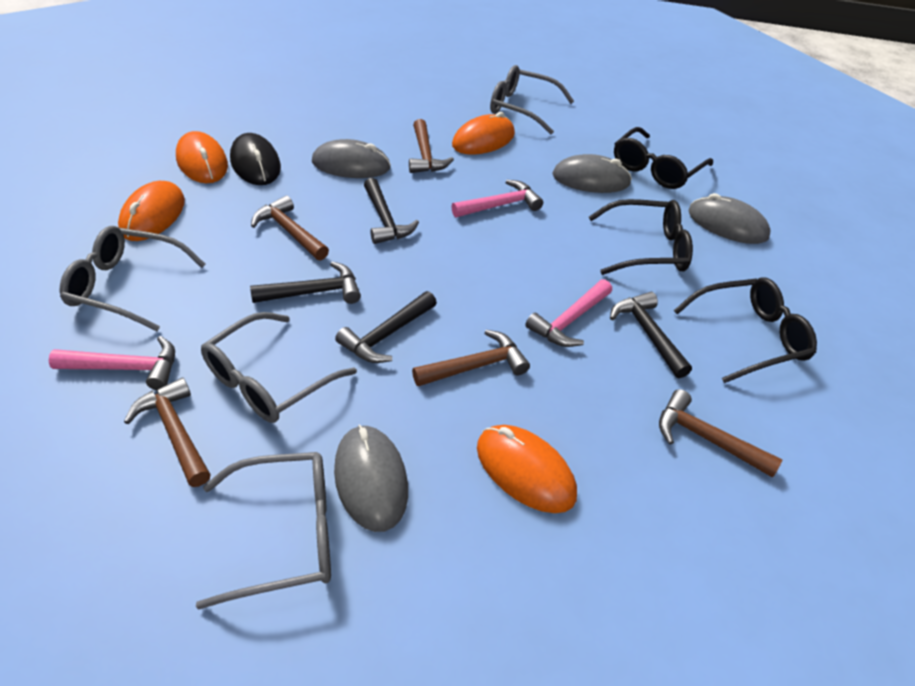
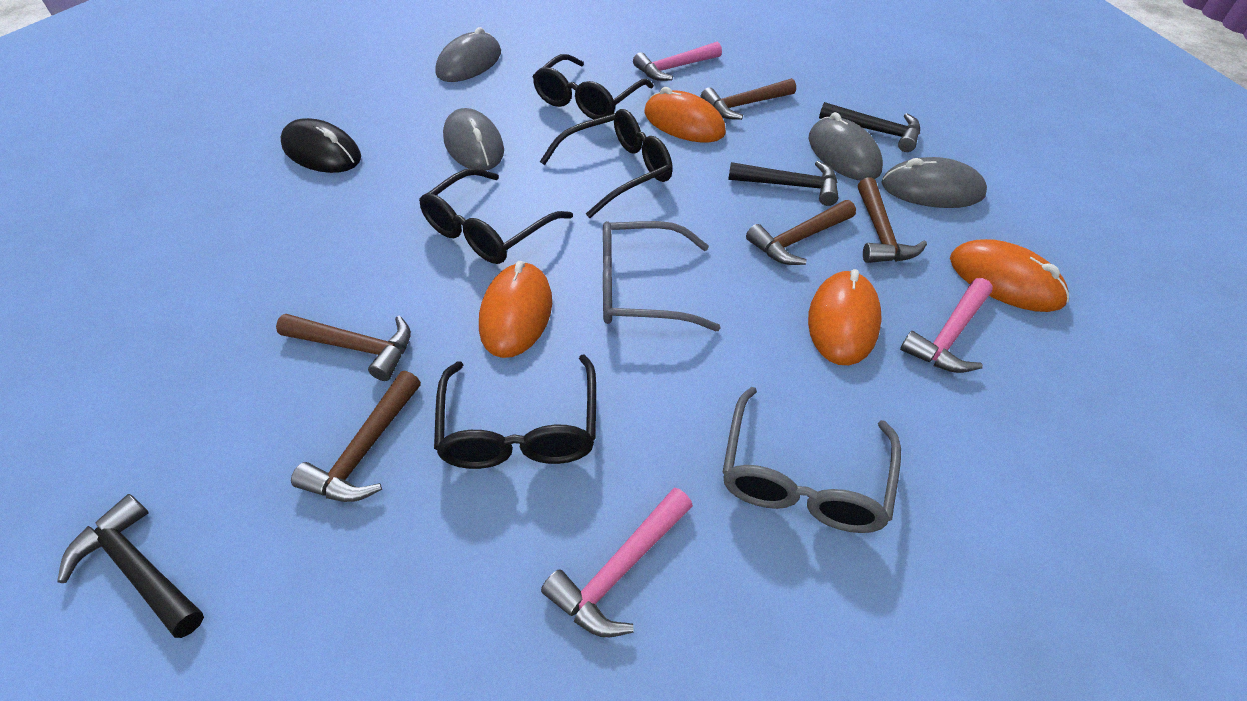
black glasses: 3 -> 4
black hammer: 4 -> 3
grey glasses: 4 -> 2

